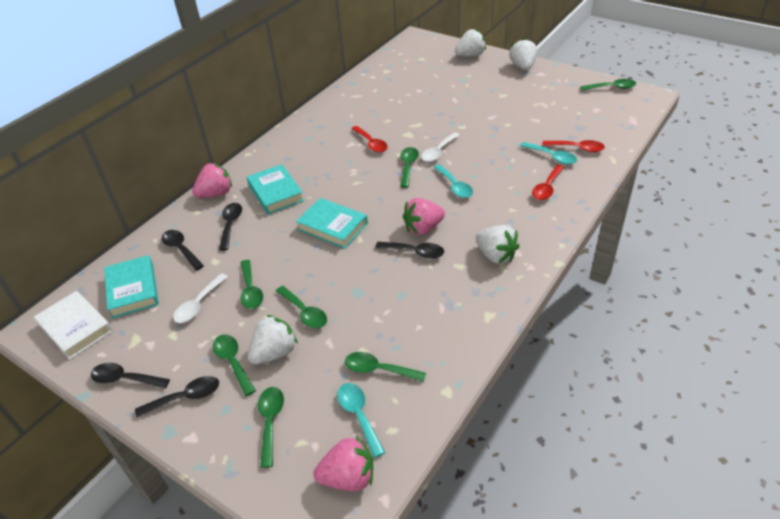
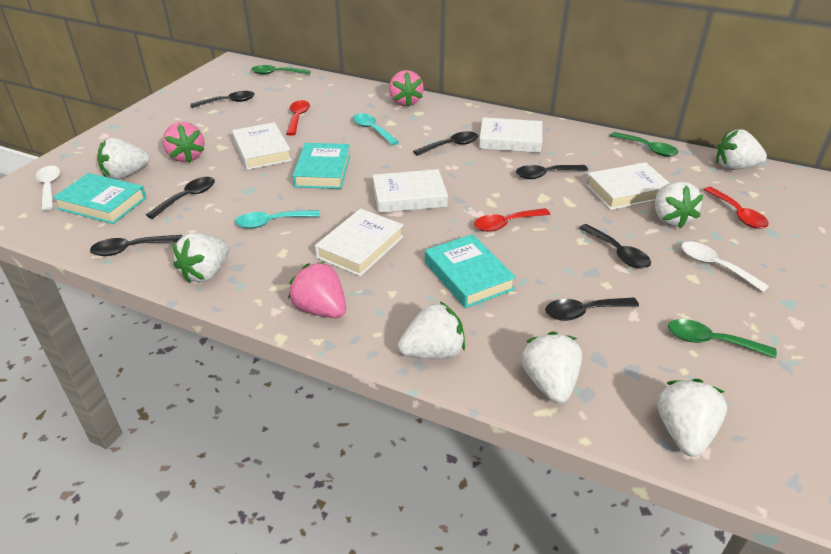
black spoon: 5 -> 7
green spoon: 7 -> 3
turquoise spoon: 3 -> 2
white book: 1 -> 5
white strawberry: 4 -> 7

